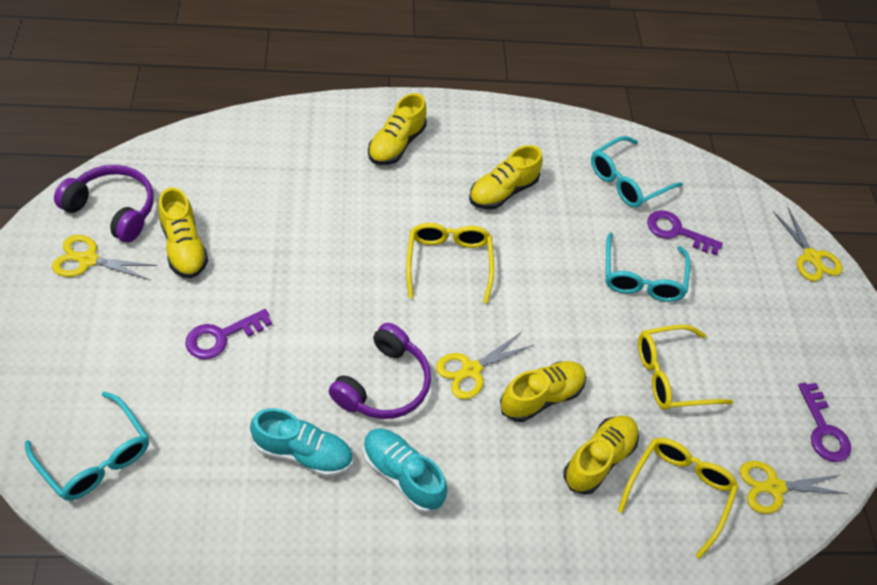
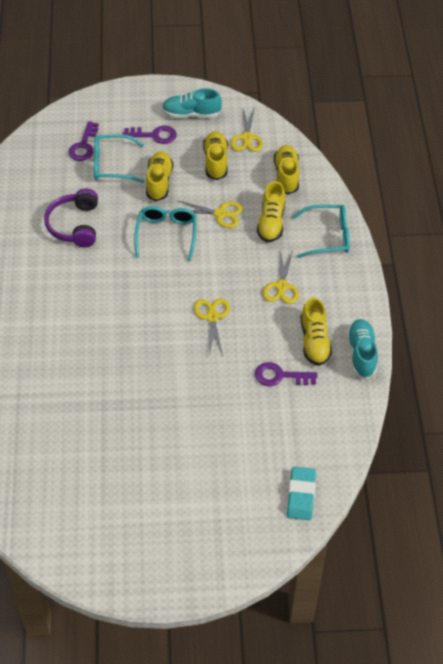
purple headphones: 2 -> 1
turquoise eraser: 0 -> 1
yellow glasses: 3 -> 0

